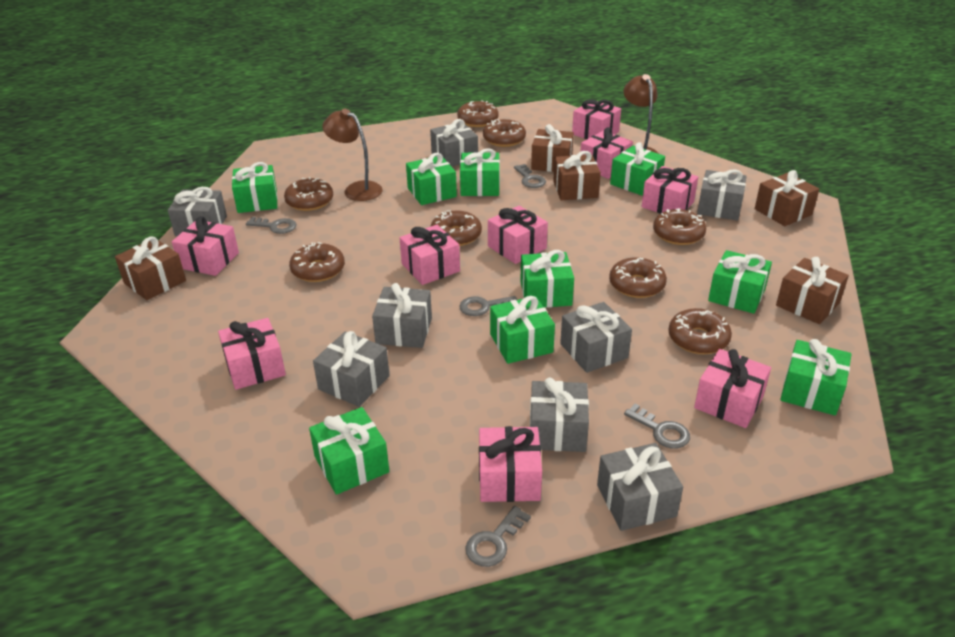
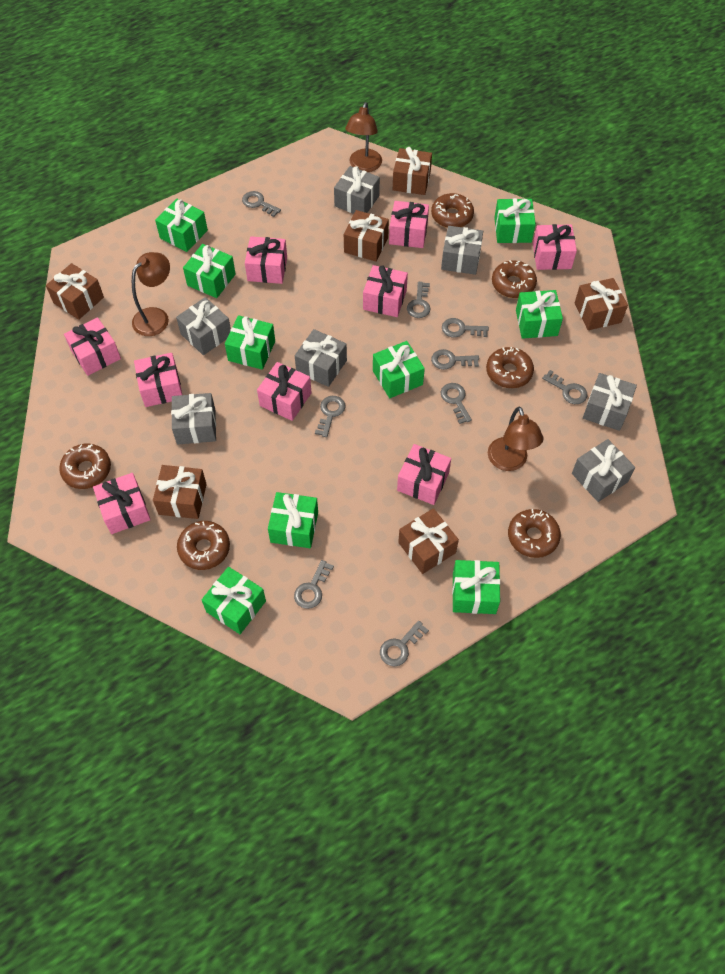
brown donut: 8 -> 6
brown gift: 5 -> 6
brown lamp: 2 -> 3
grey gift: 8 -> 7
grey key: 5 -> 9

